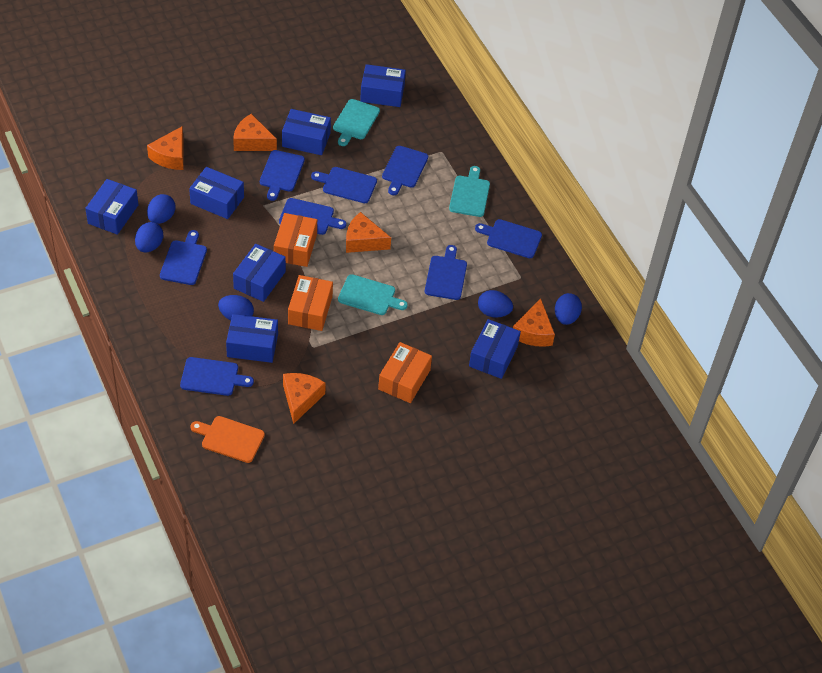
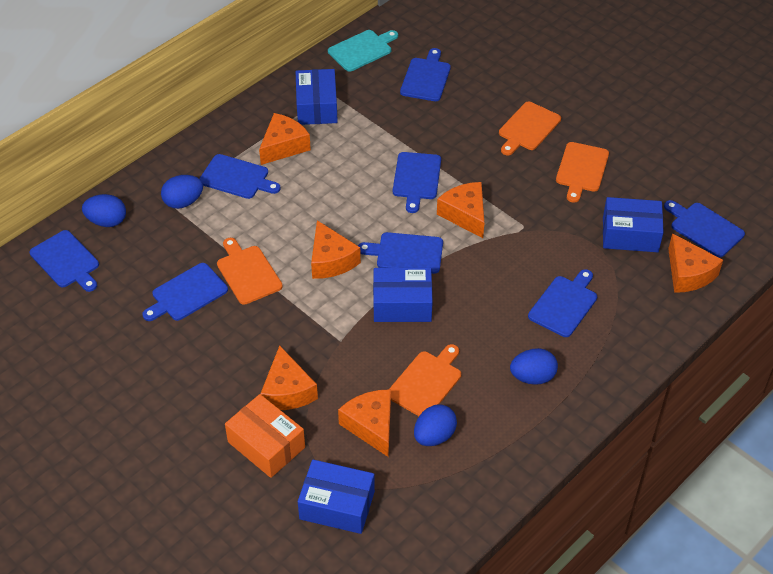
blue box: 7 -> 4
blue egg: 5 -> 4
orange box: 3 -> 1
orange cheese: 5 -> 6
orange cutting board: 1 -> 4
turquoise cutting board: 3 -> 1

